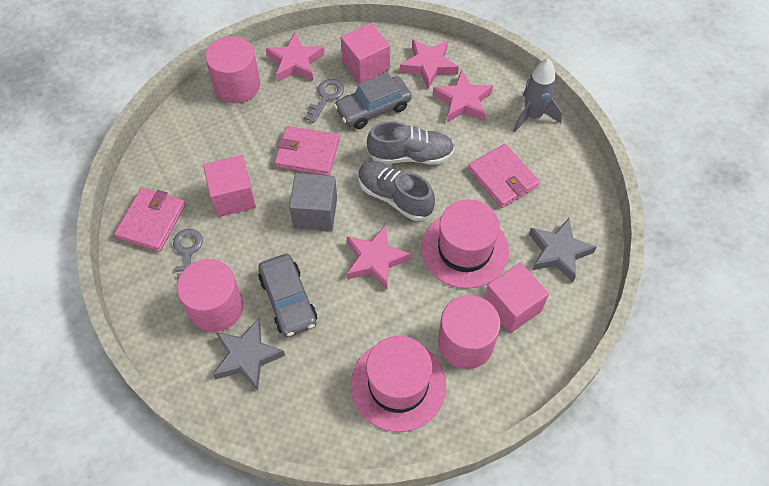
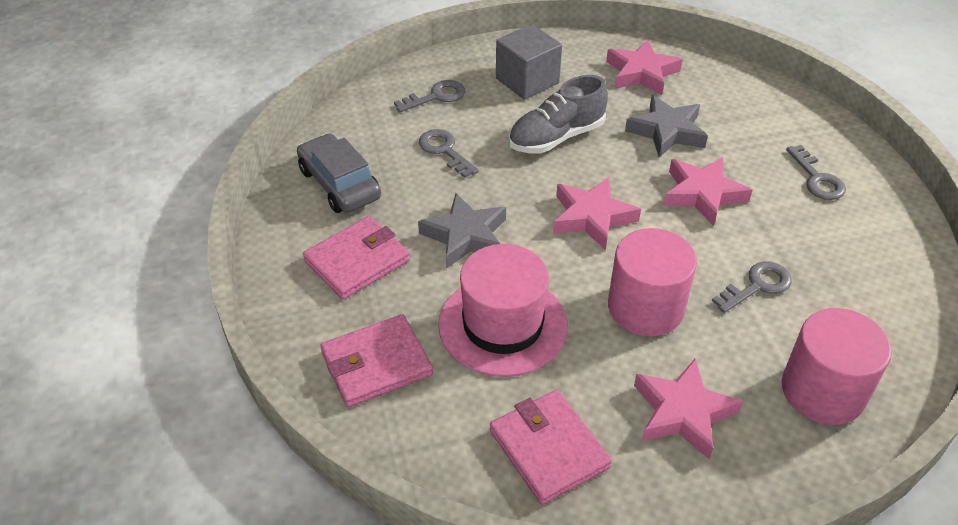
grey car: 2 -> 1
grey key: 2 -> 4
grey rocket: 1 -> 0
grey shoe: 2 -> 1
pink cube: 3 -> 0
pink cylinder: 3 -> 2
pink hat: 2 -> 1

